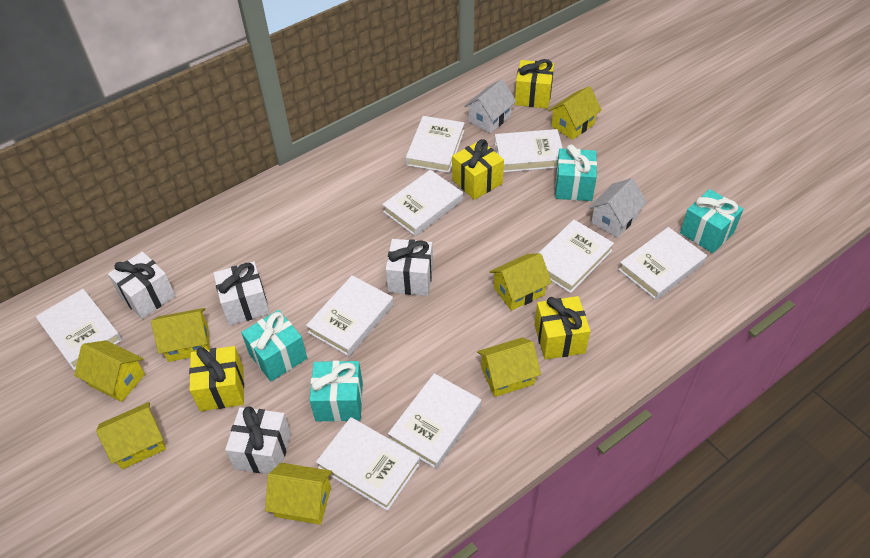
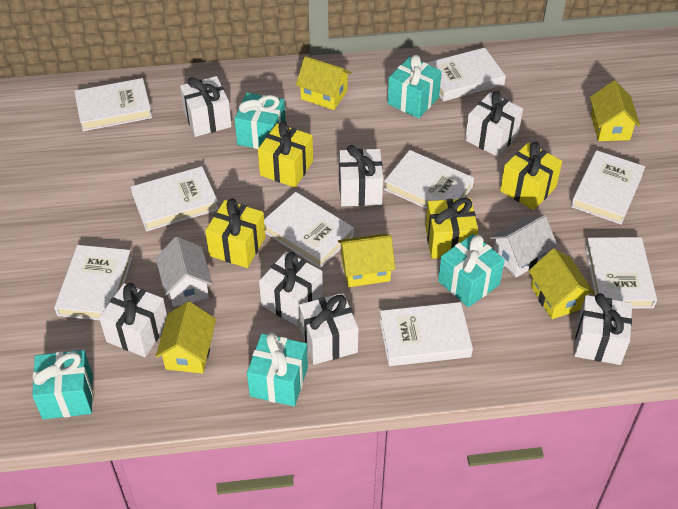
turquoise gift: 4 -> 5
white gift: 4 -> 7
yellow house: 7 -> 5

